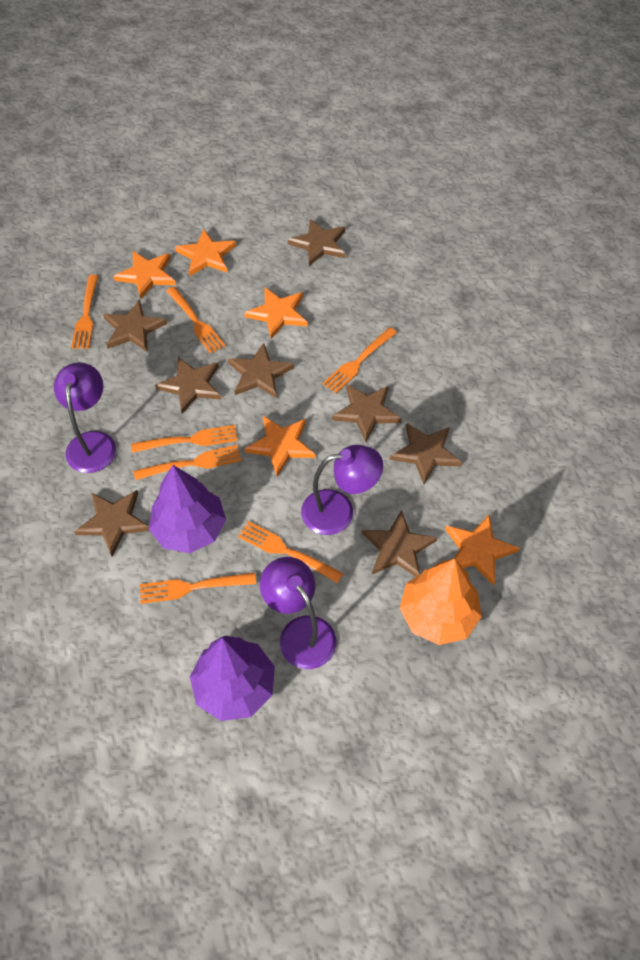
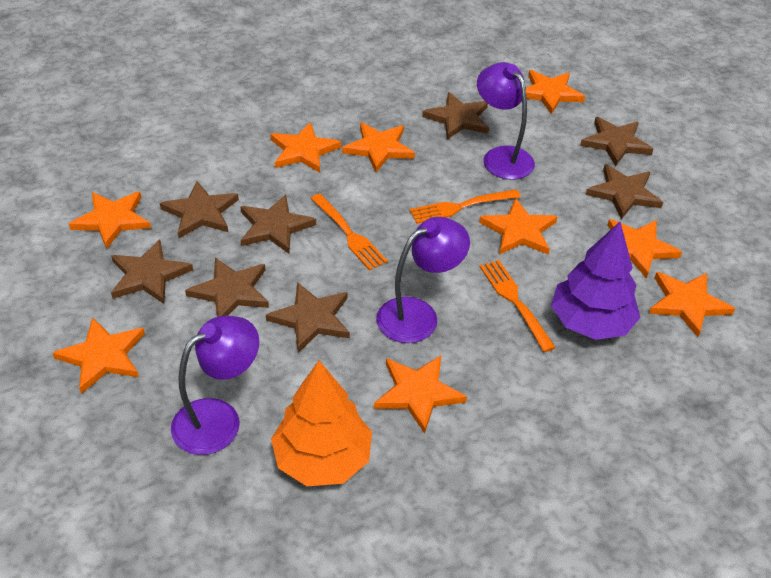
orange fork: 7 -> 3
orange star: 5 -> 9
purple tree: 2 -> 1

